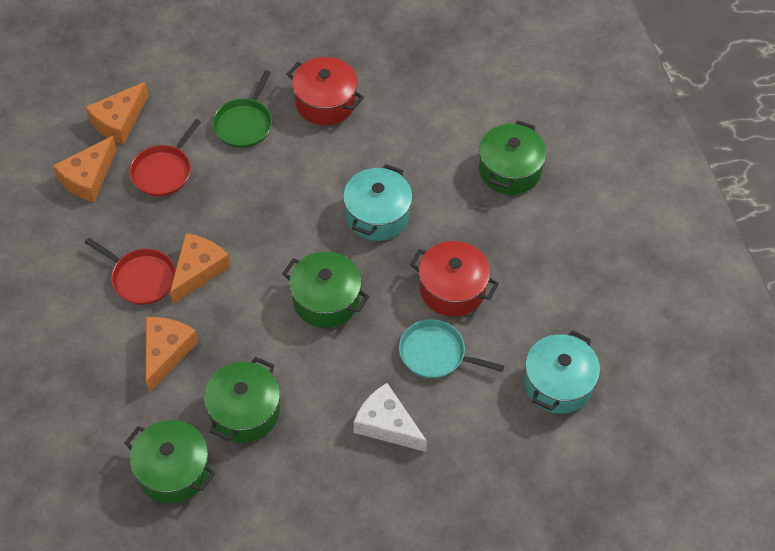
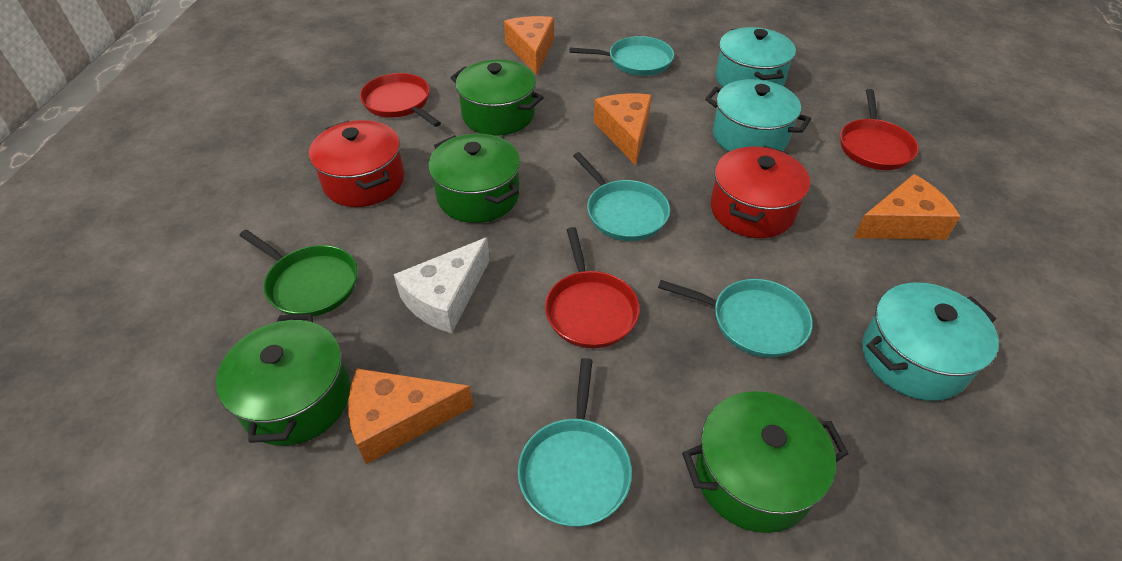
red pan: 2 -> 3
turquoise pan: 1 -> 4
turquoise pot: 2 -> 3

